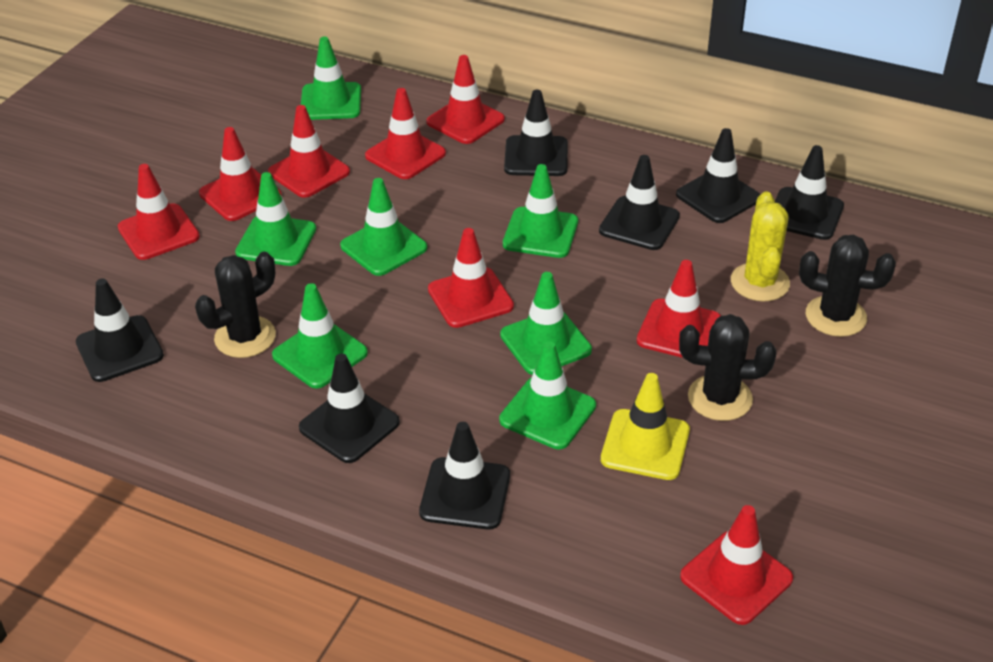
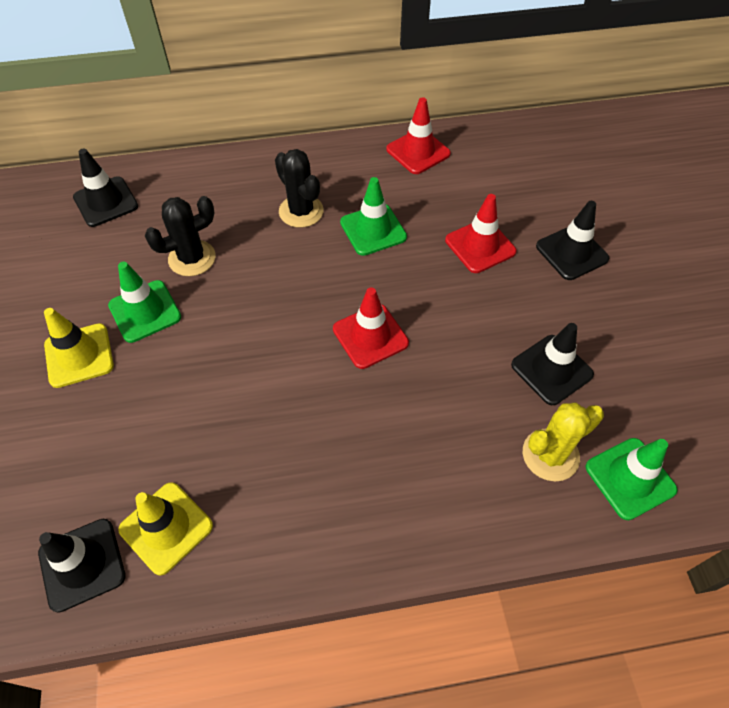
black cactus: 3 -> 2
black traffic cone: 7 -> 4
green traffic cone: 7 -> 3
red traffic cone: 8 -> 3
yellow traffic cone: 1 -> 2

